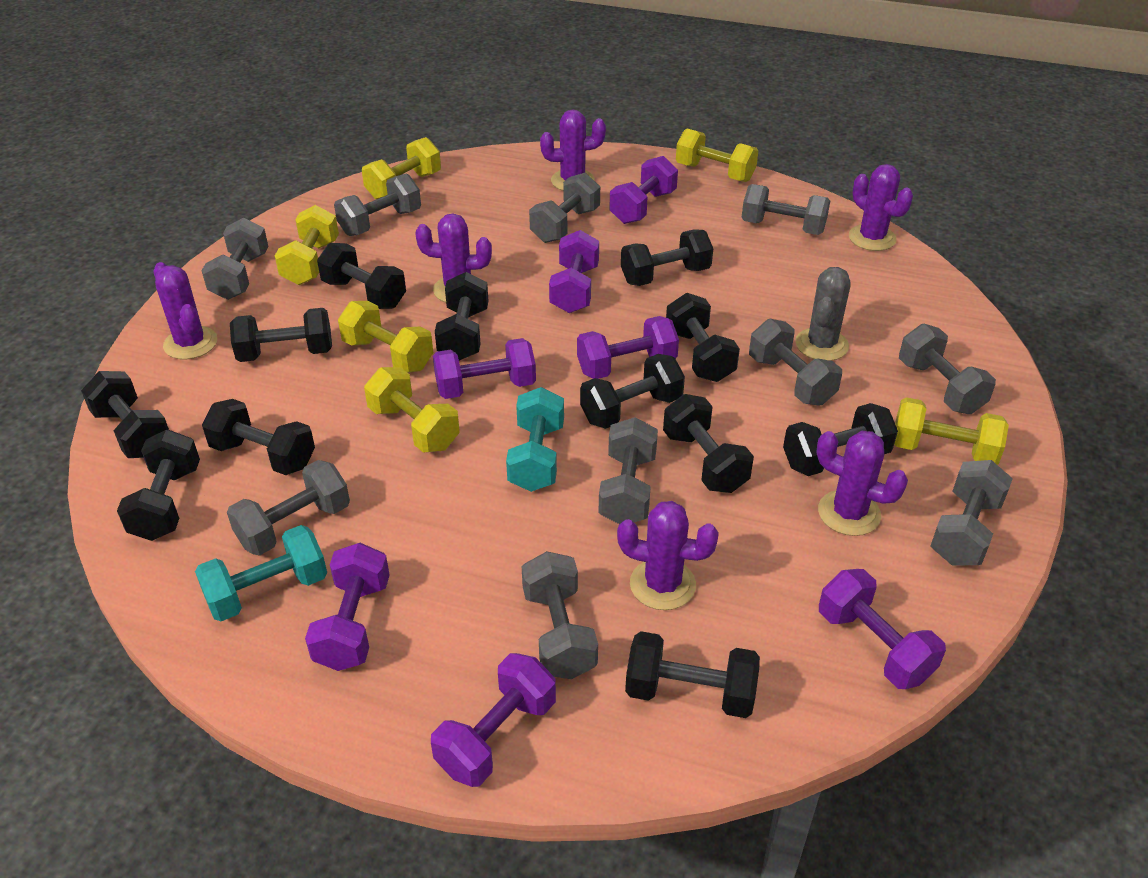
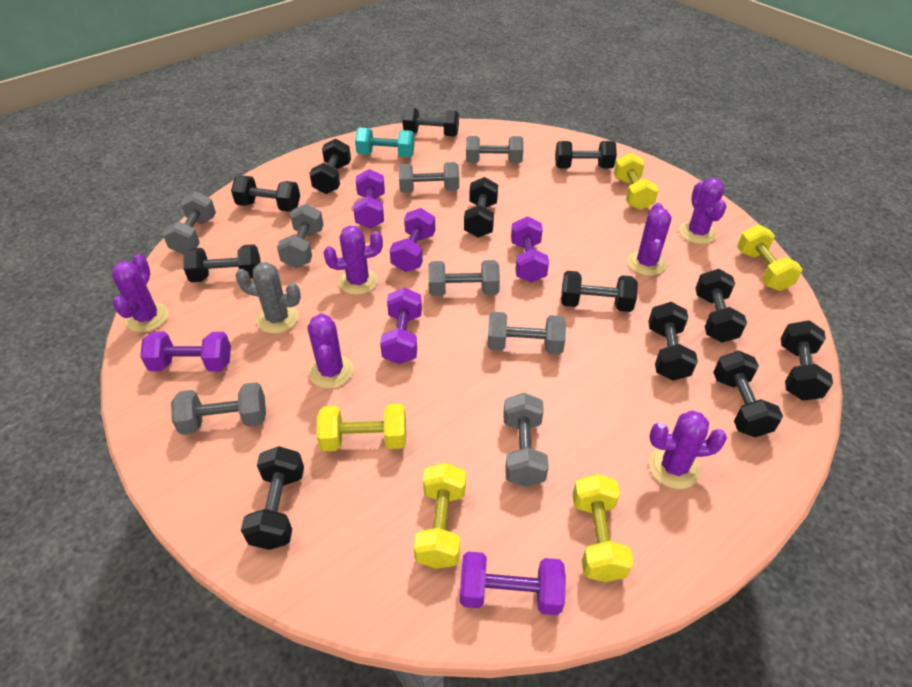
grey dumbbell: 10 -> 8
purple dumbbell: 7 -> 6
turquoise dumbbell: 2 -> 1
yellow dumbbell: 6 -> 5

